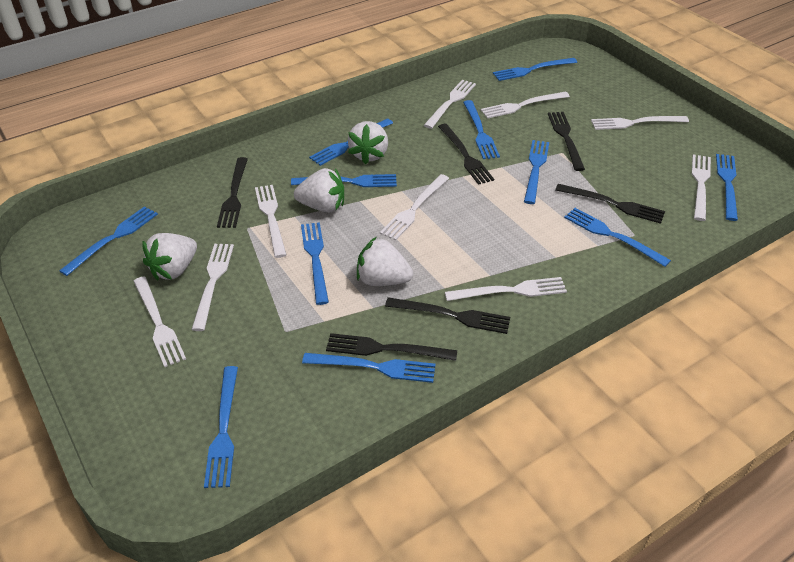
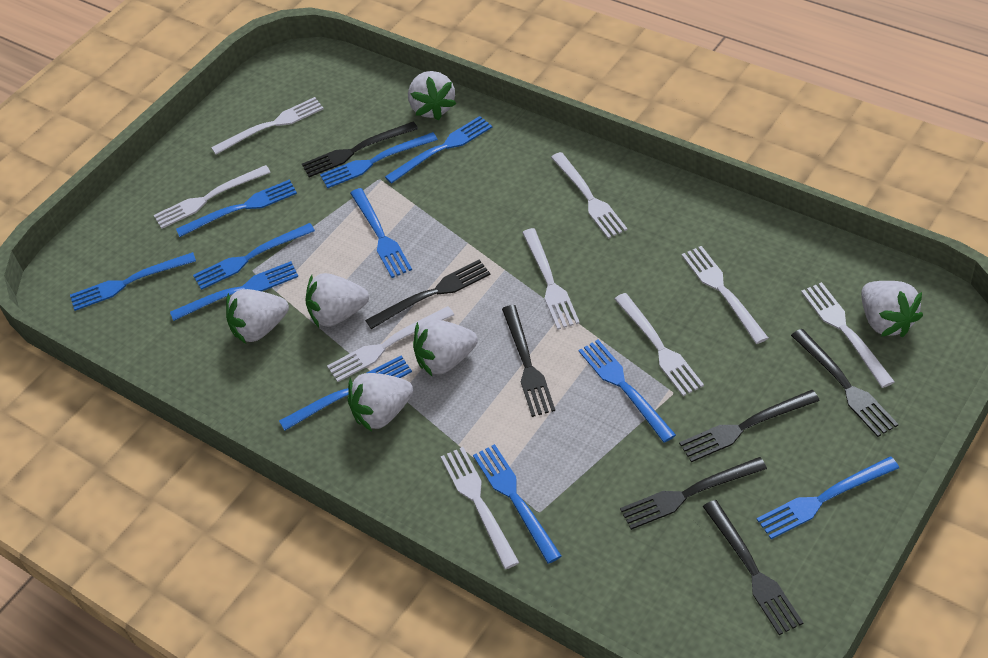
black fork: 6 -> 7
white strawberry: 4 -> 6

